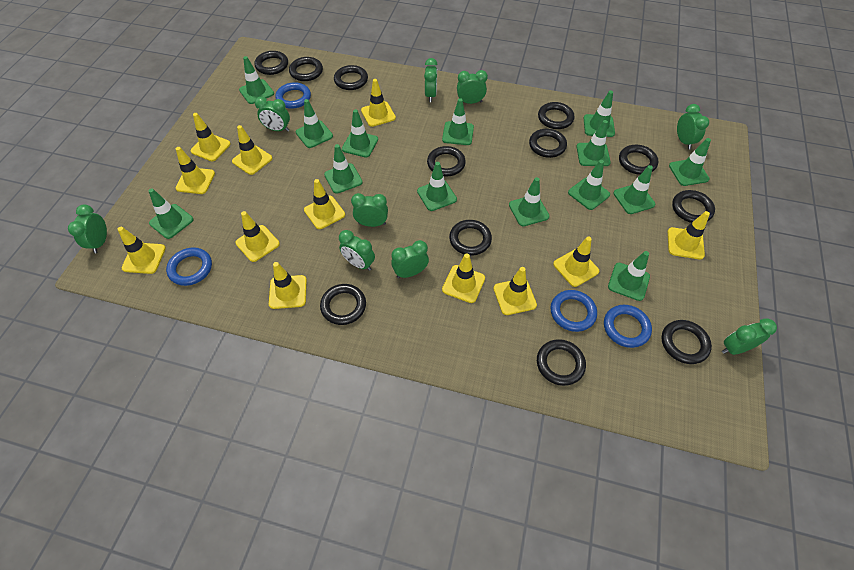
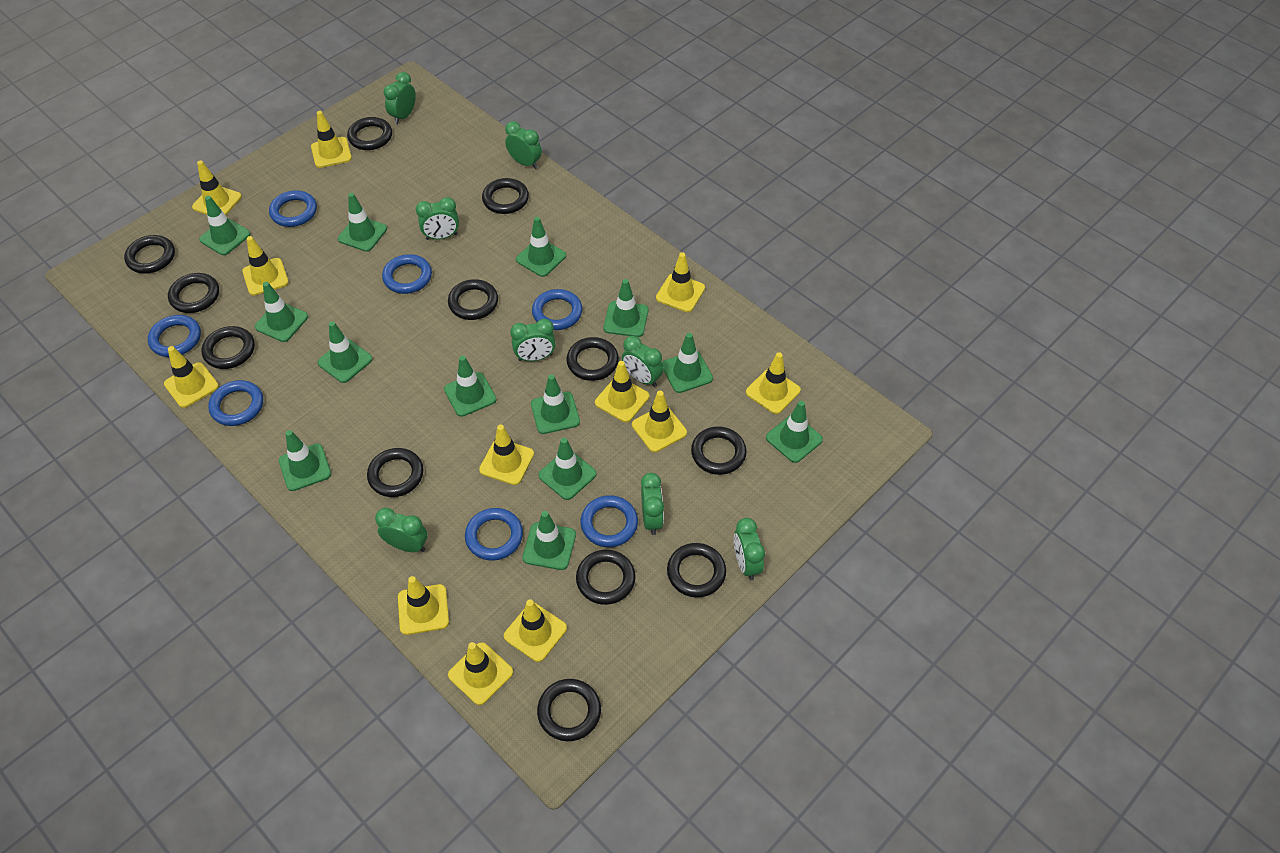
blue ring: 4 -> 7
green clock: 9 -> 8
green traffic cone: 14 -> 13

